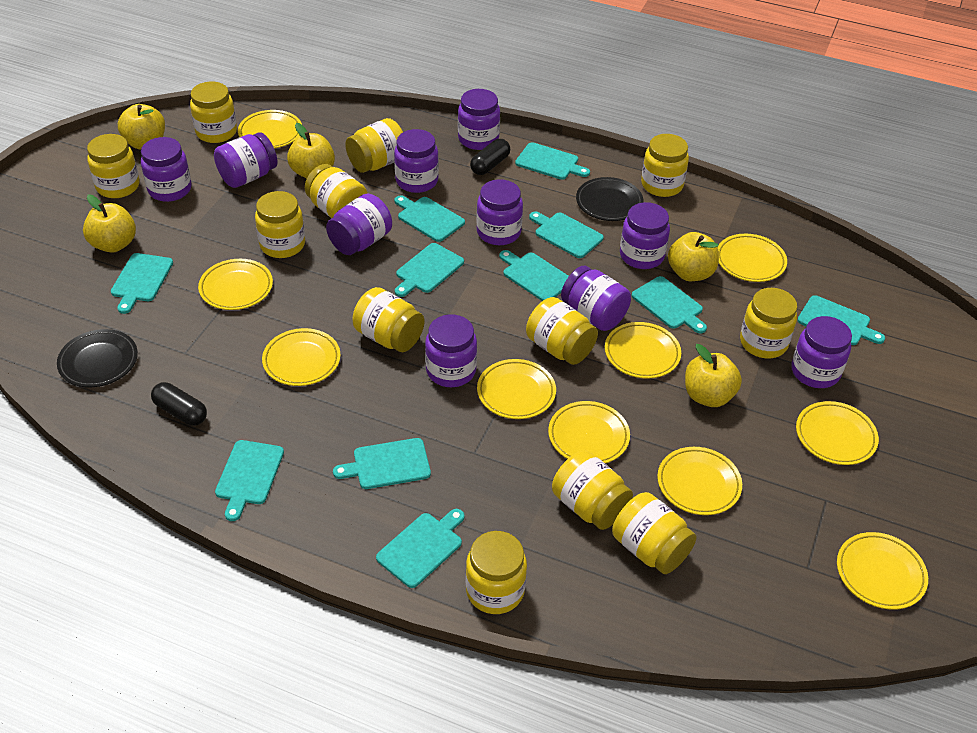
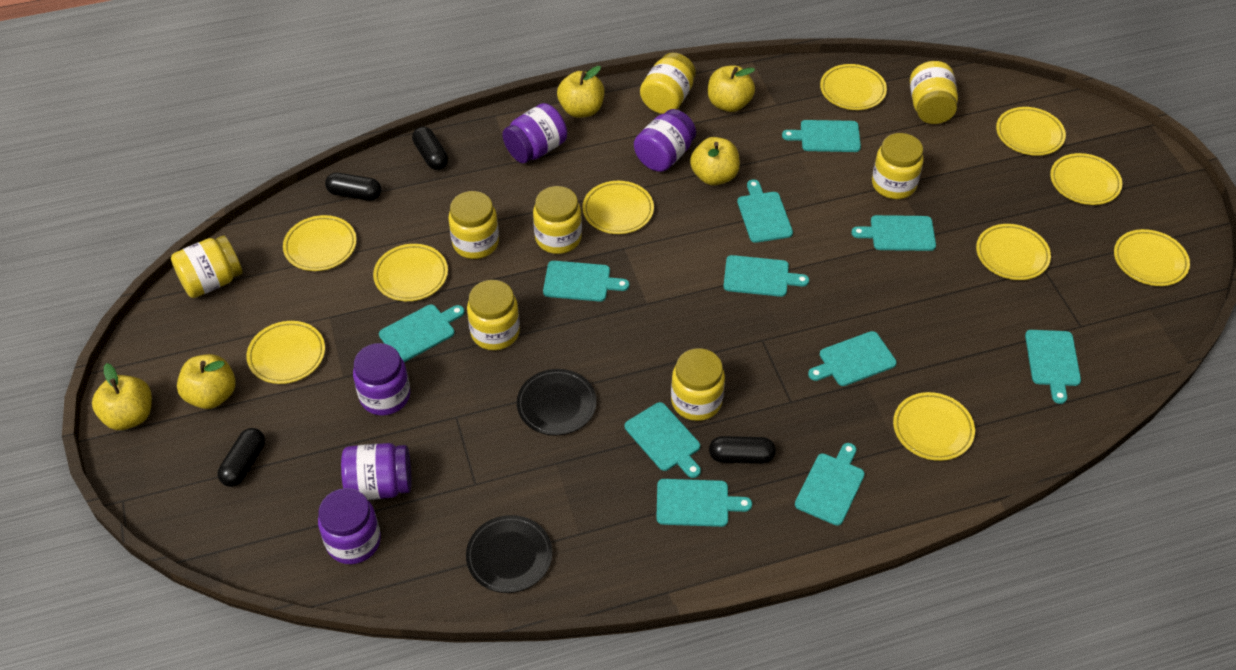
black capsule: 2 -> 4
purple jar: 10 -> 5
yellow jar: 12 -> 8

